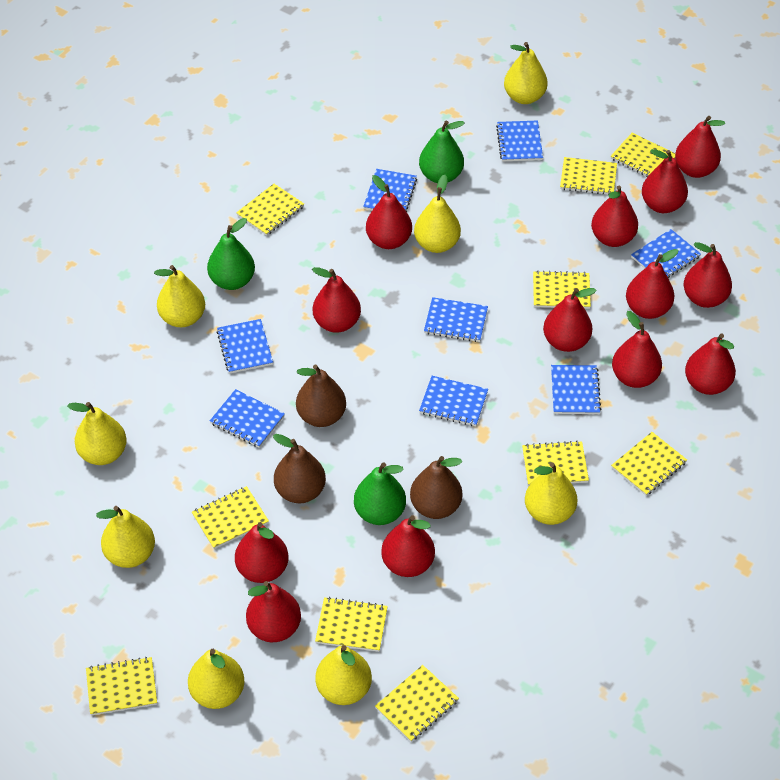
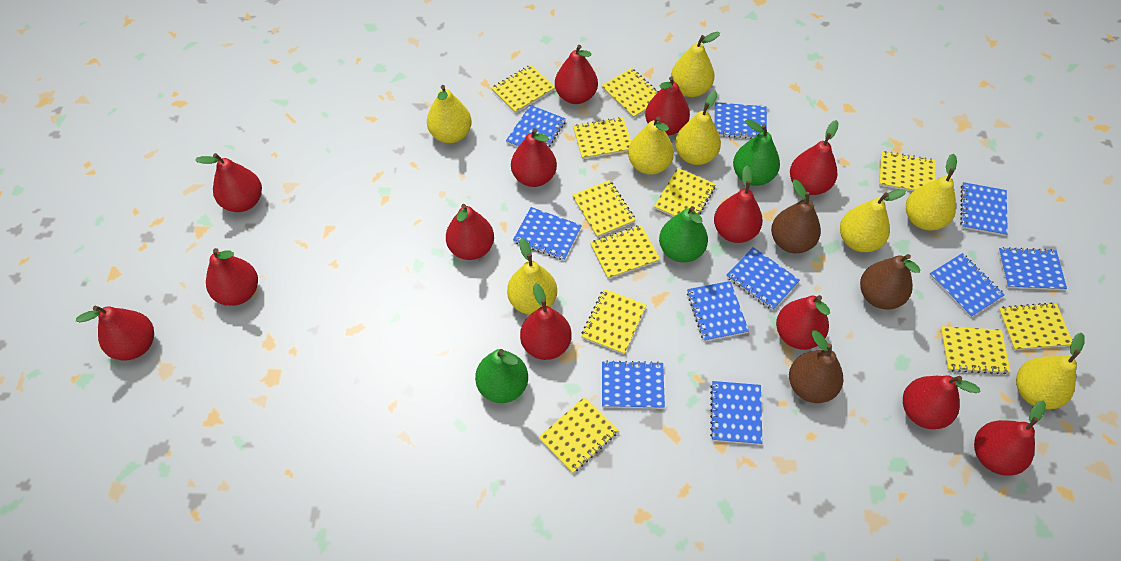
blue notebook: 8 -> 10
yellow notebook: 10 -> 11

